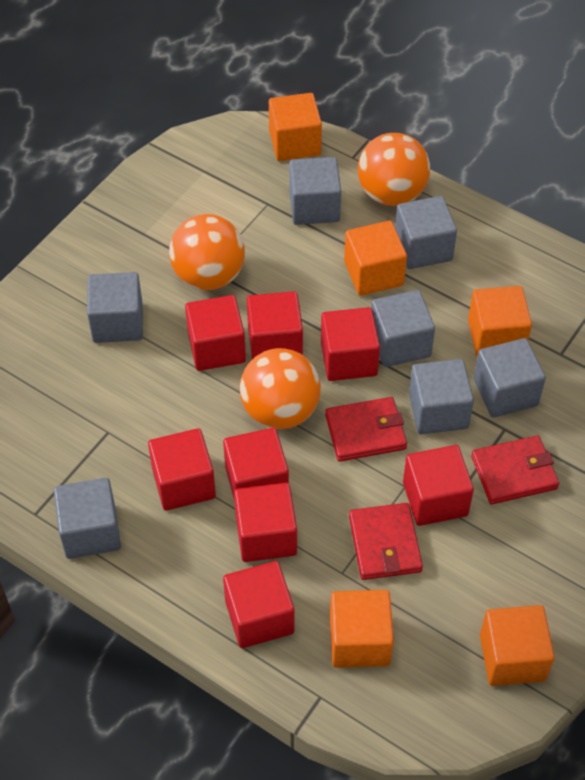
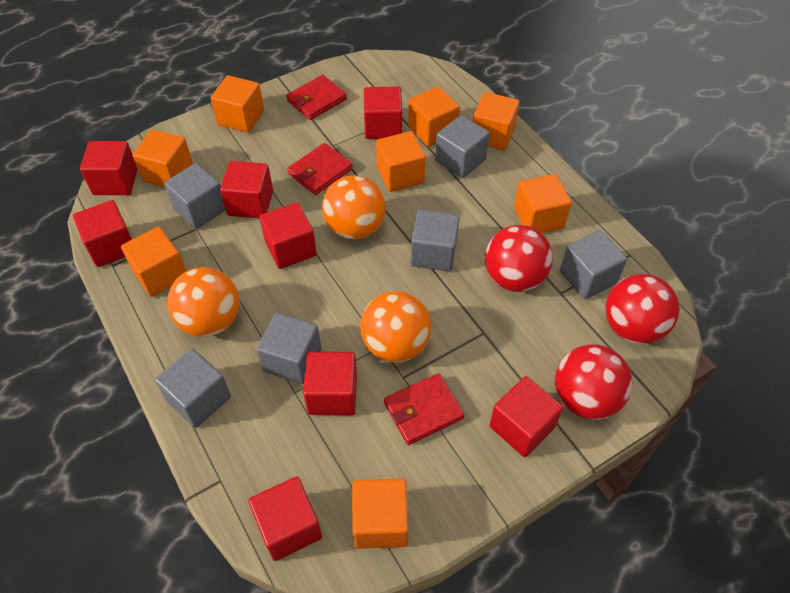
grey cube: 7 -> 6
orange cube: 5 -> 8
red ball: 0 -> 3

